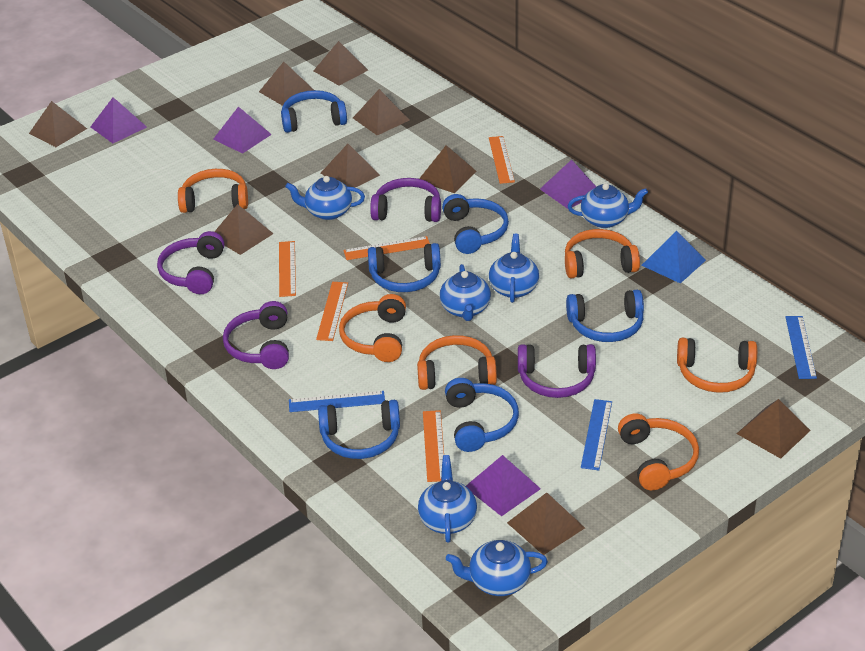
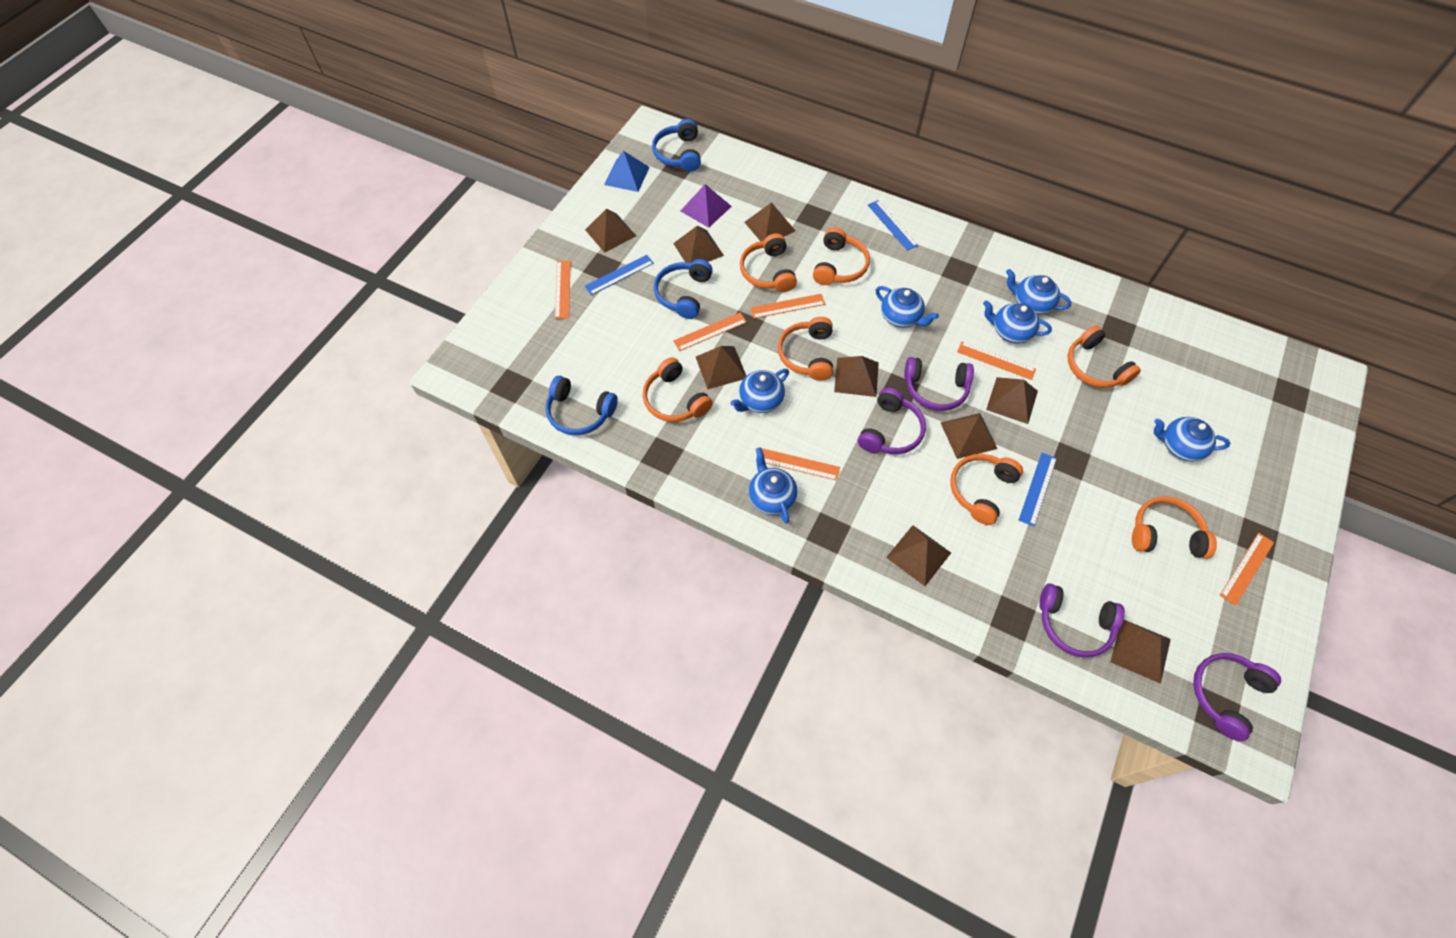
blue headphones: 6 -> 3
orange headphones: 6 -> 7
orange ruler: 5 -> 6
purple pyramid: 4 -> 1

